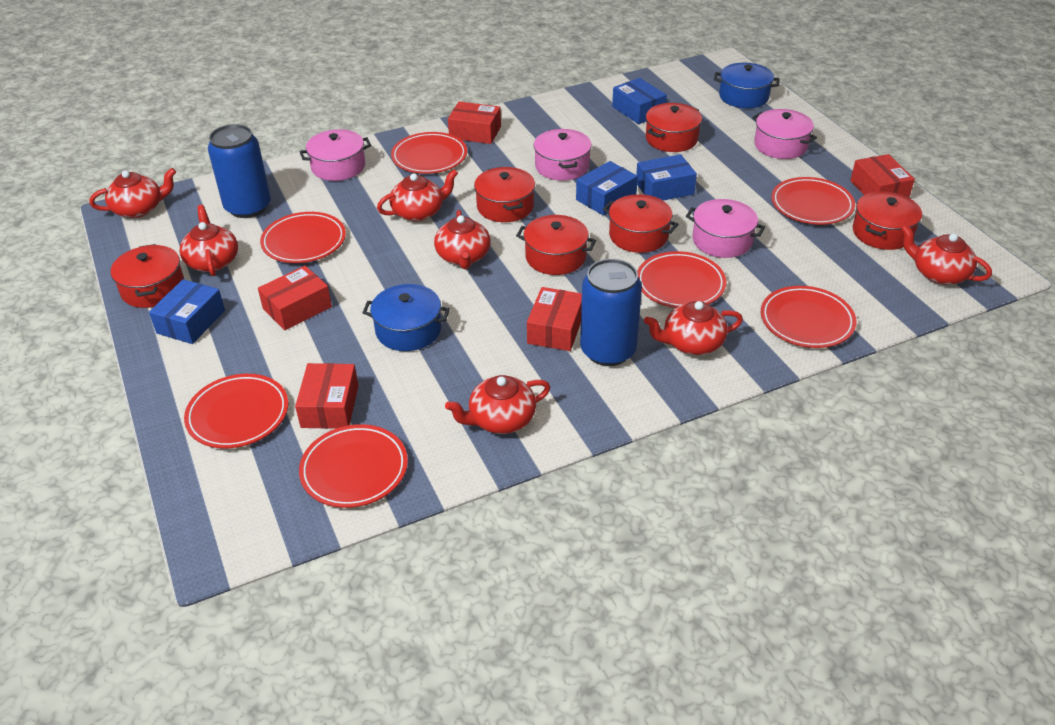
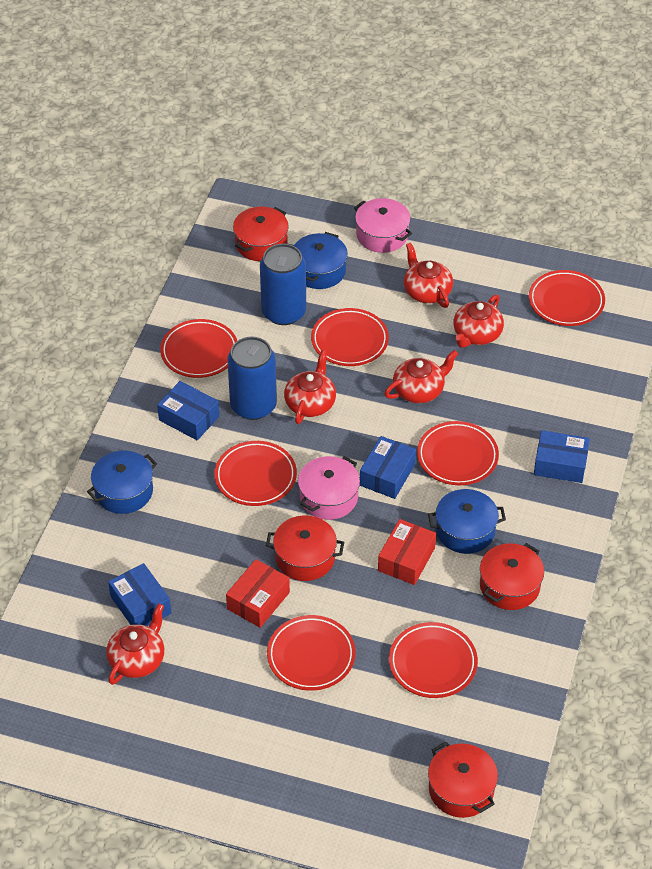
blue pot: 2 -> 3
pink pot: 4 -> 2
red box: 5 -> 2
red pot: 6 -> 4
red teapot: 7 -> 5

